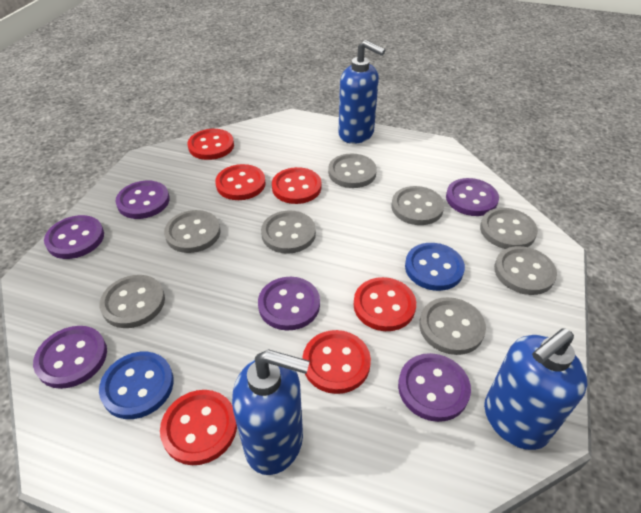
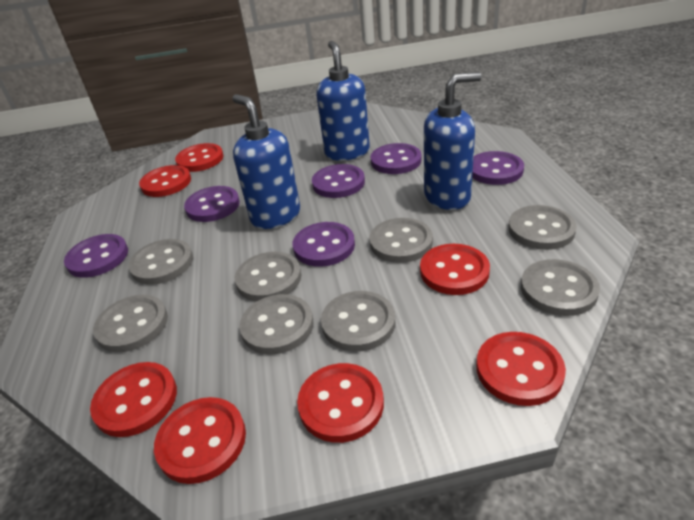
blue button: 2 -> 0
red button: 6 -> 7

